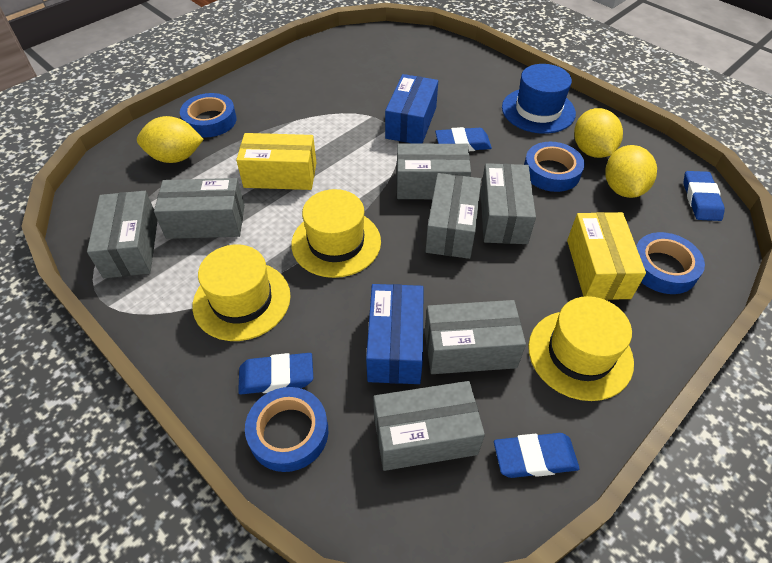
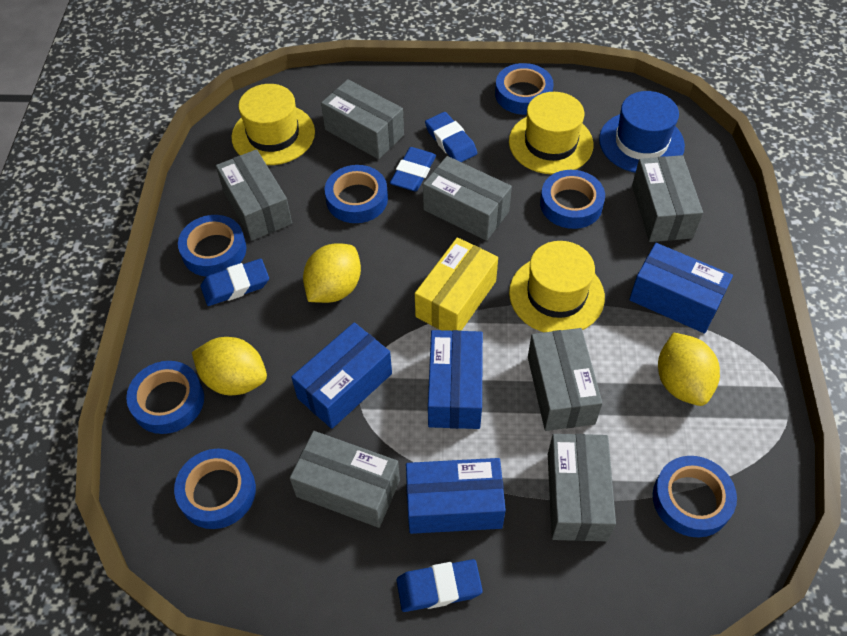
blue box: 2 -> 4
blue tape: 4 -> 7
yellow box: 2 -> 1

